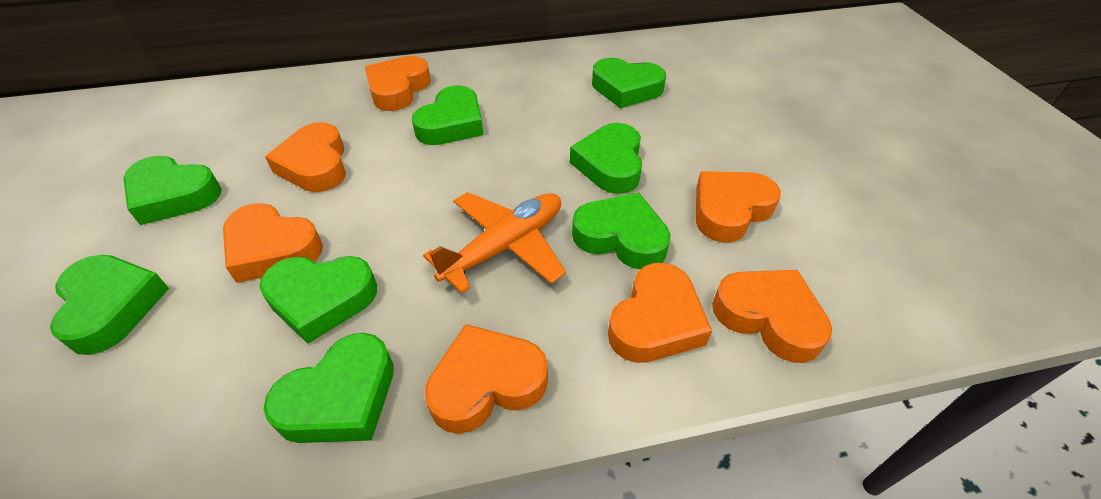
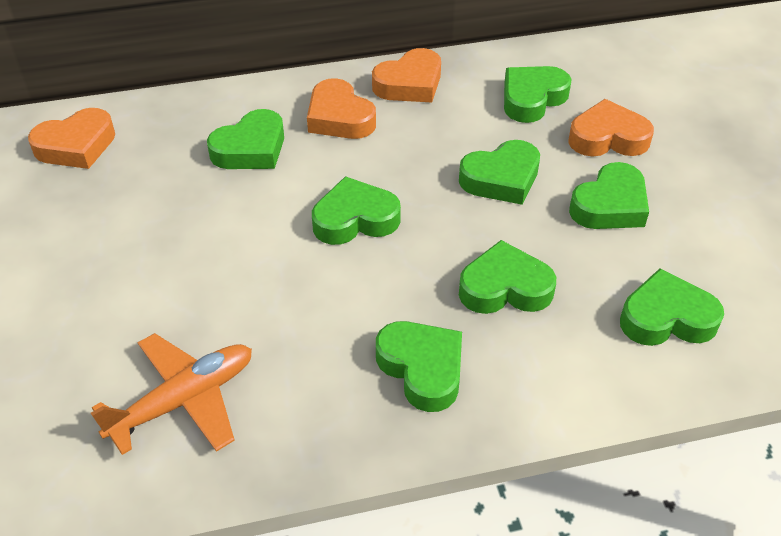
orange heart: 7 -> 4

